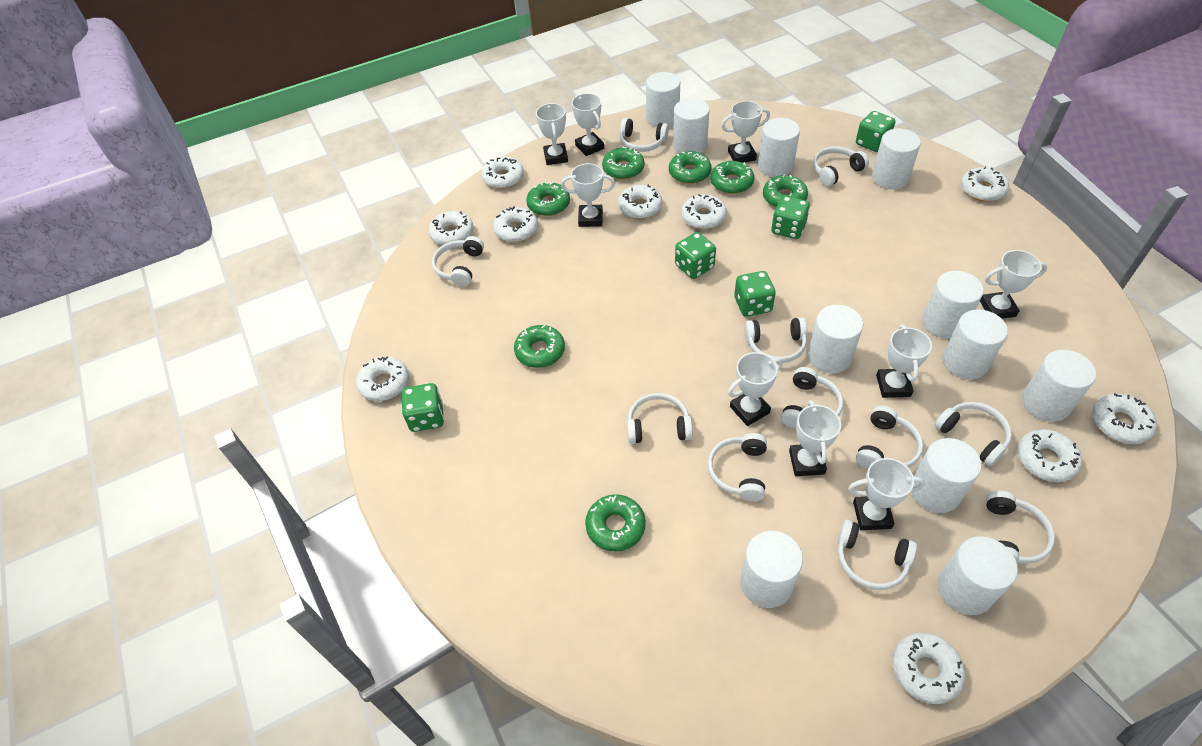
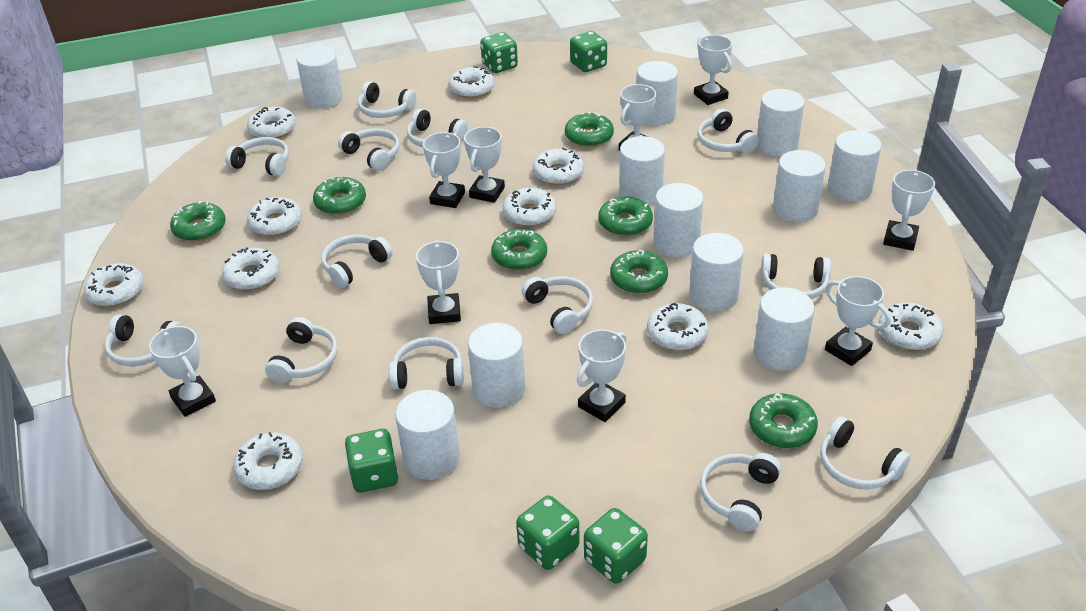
white headphones: 11 -> 13

